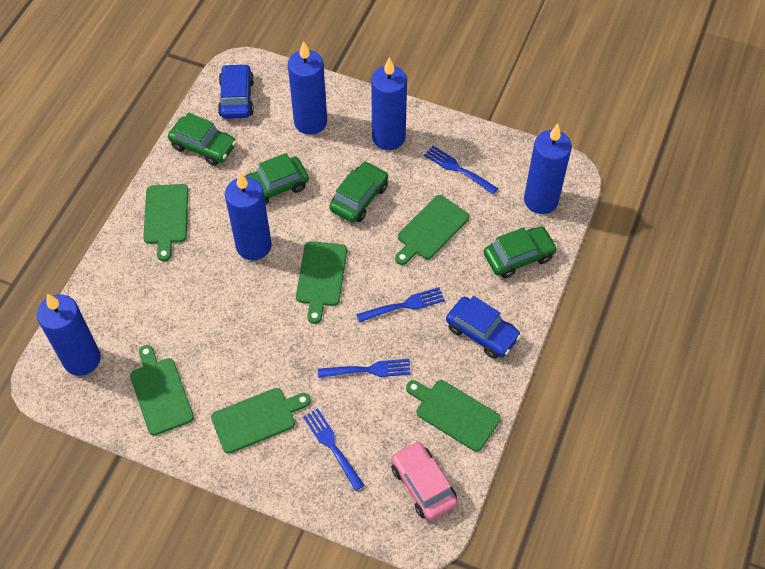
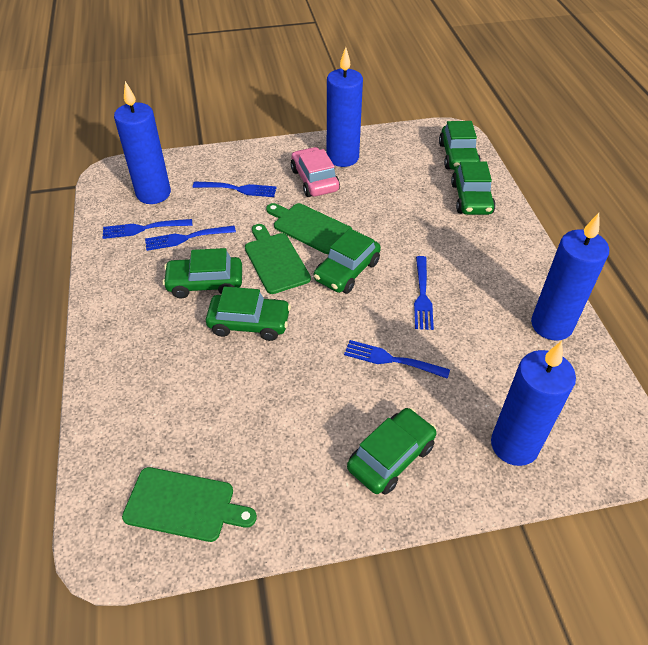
blue candle: 5 -> 4
blue car: 2 -> 0
blue fork: 4 -> 5
green car: 4 -> 6
green cutting board: 6 -> 3

